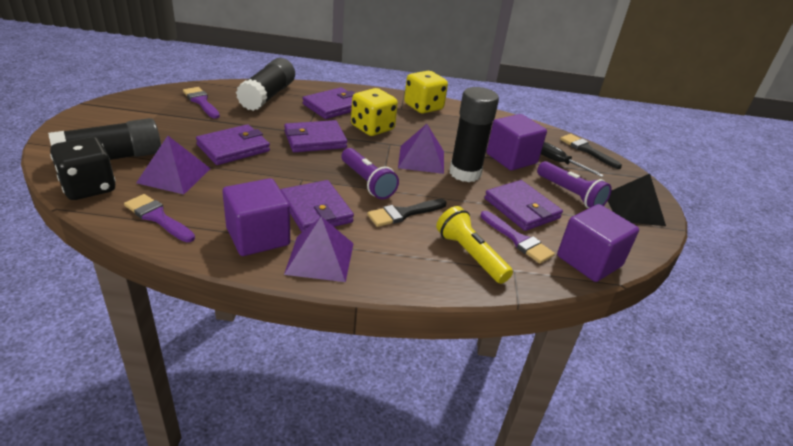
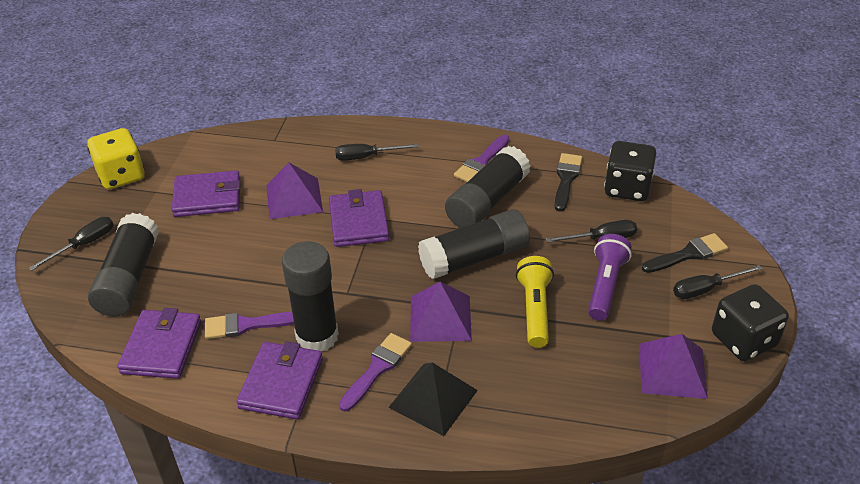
black dice: 1 -> 2
black glue stick: 3 -> 4
black screwdriver: 1 -> 4
purple cube: 3 -> 0
purple flashlight: 2 -> 1
purple wallet: 5 -> 4
yellow dice: 2 -> 1

